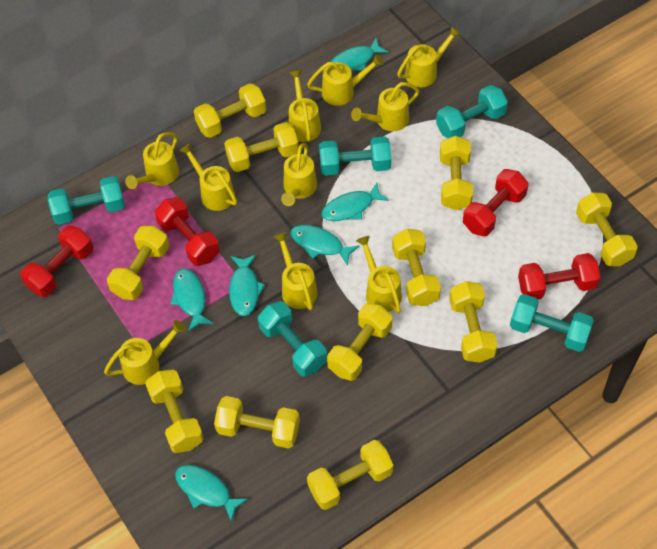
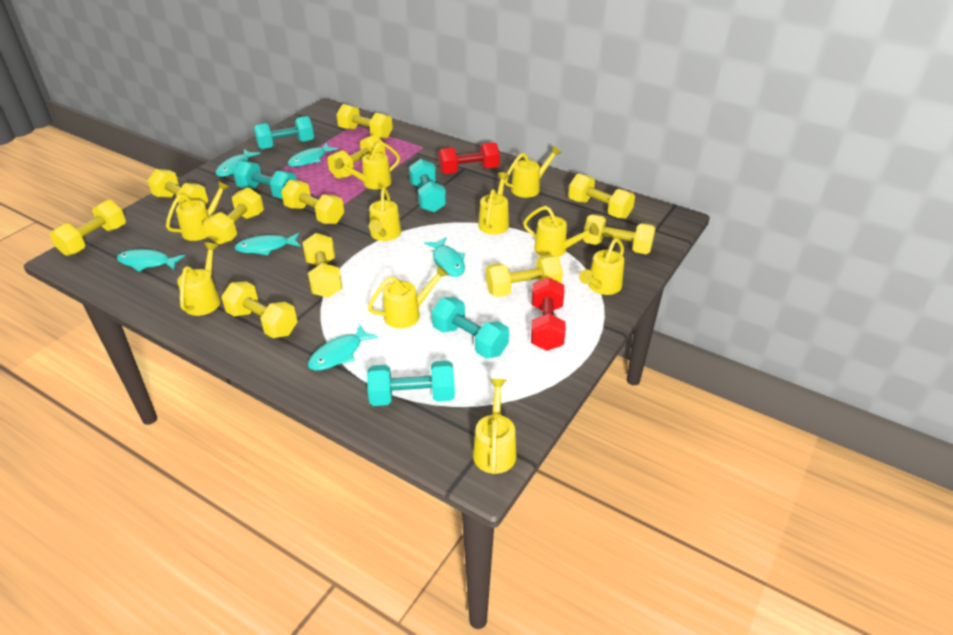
red dumbbell: 4 -> 2

